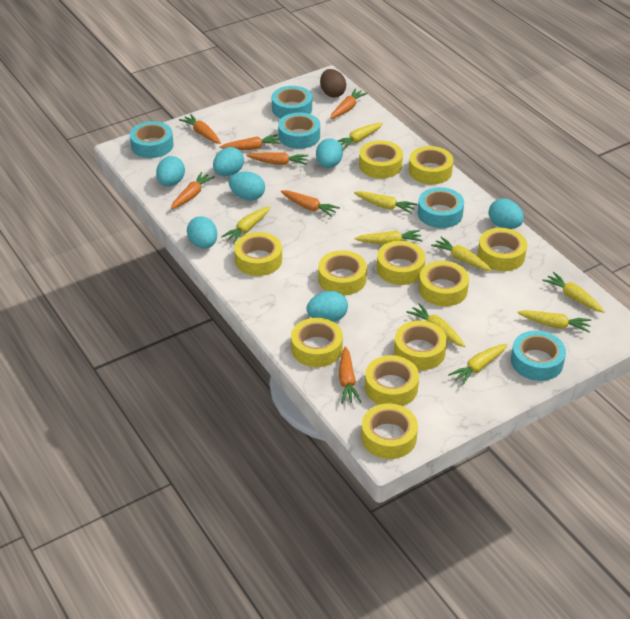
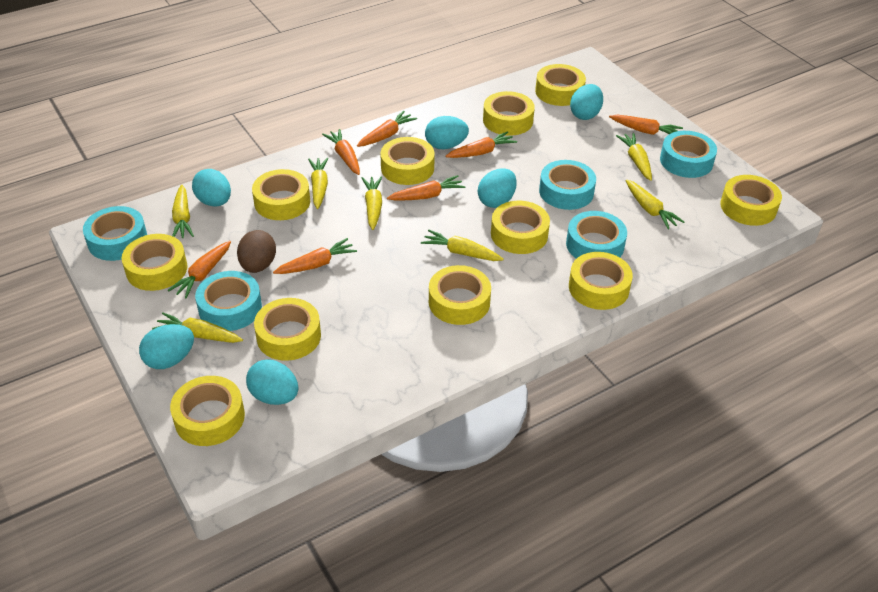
turquoise egg: 7 -> 6
yellow carrot: 9 -> 7

